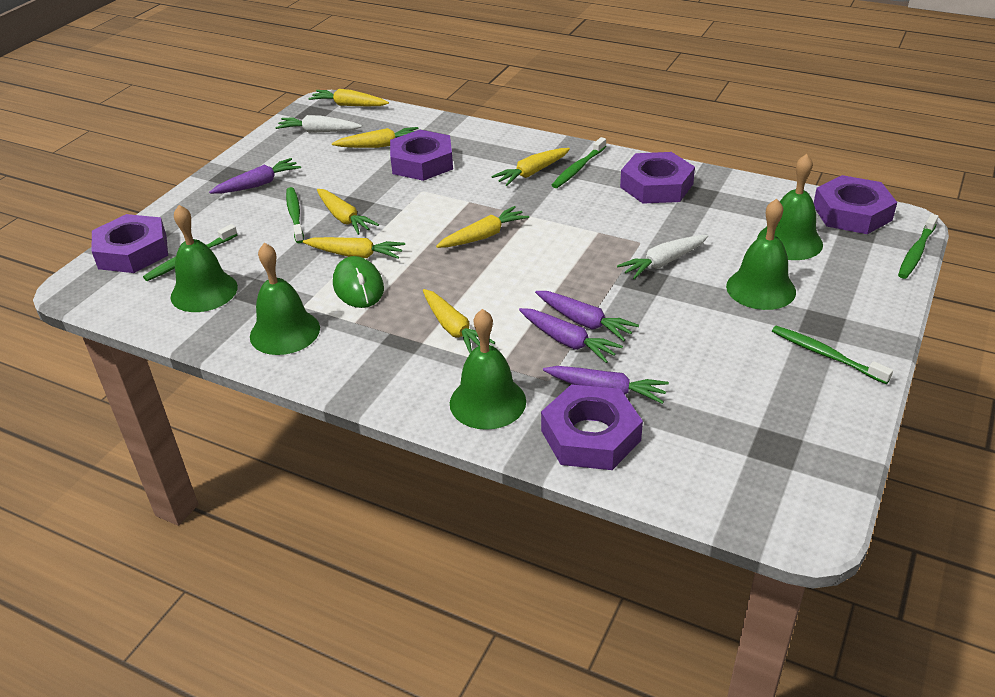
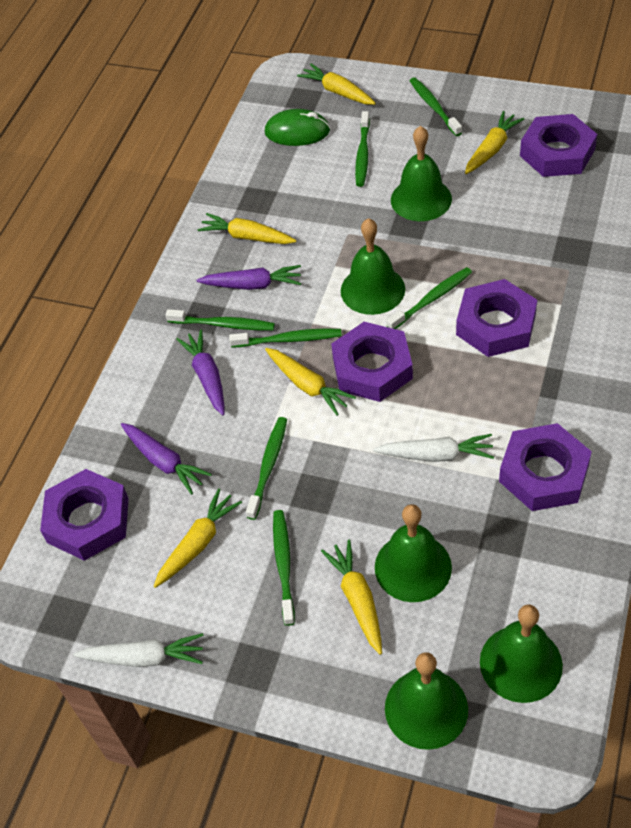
green toothbrush: 5 -> 7
purple carrot: 4 -> 3
yellow carrot: 7 -> 6

